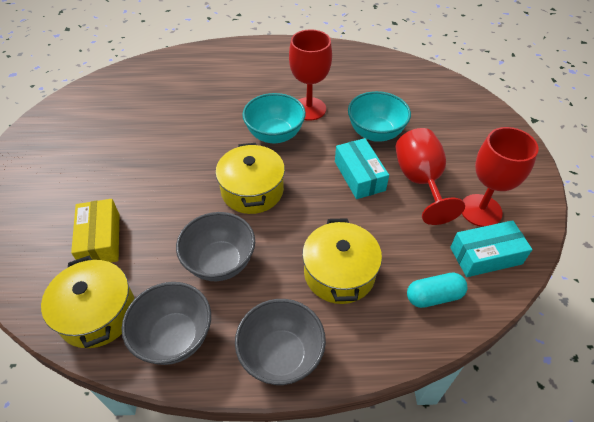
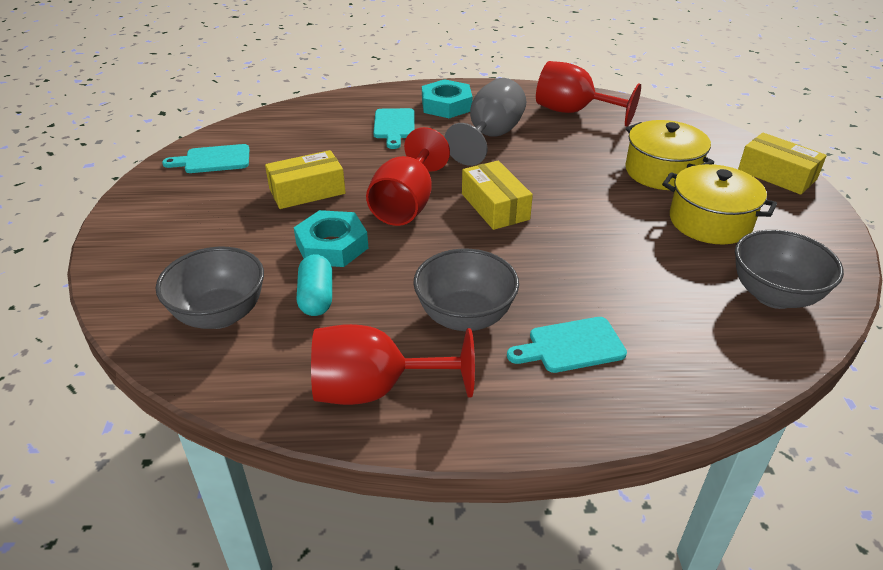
grey goblet: 0 -> 1
turquoise bowl: 2 -> 0
turquoise box: 2 -> 0
turquoise cutting board: 0 -> 3
turquoise nut: 0 -> 2
yellow box: 1 -> 3
yellow pot: 3 -> 2

